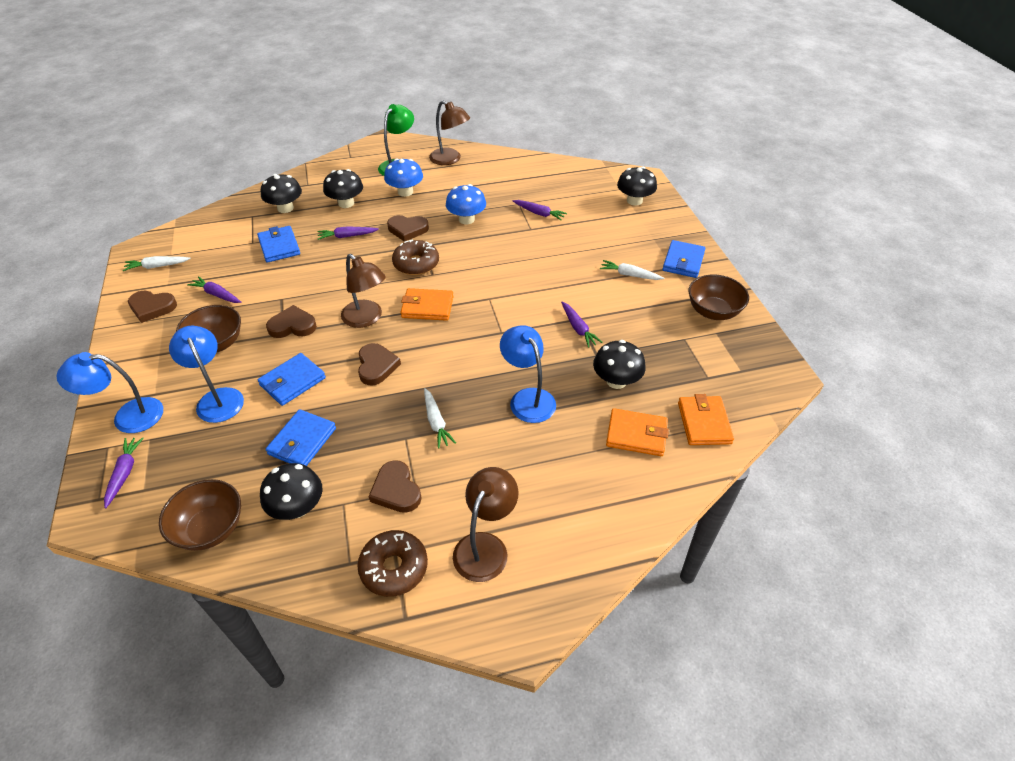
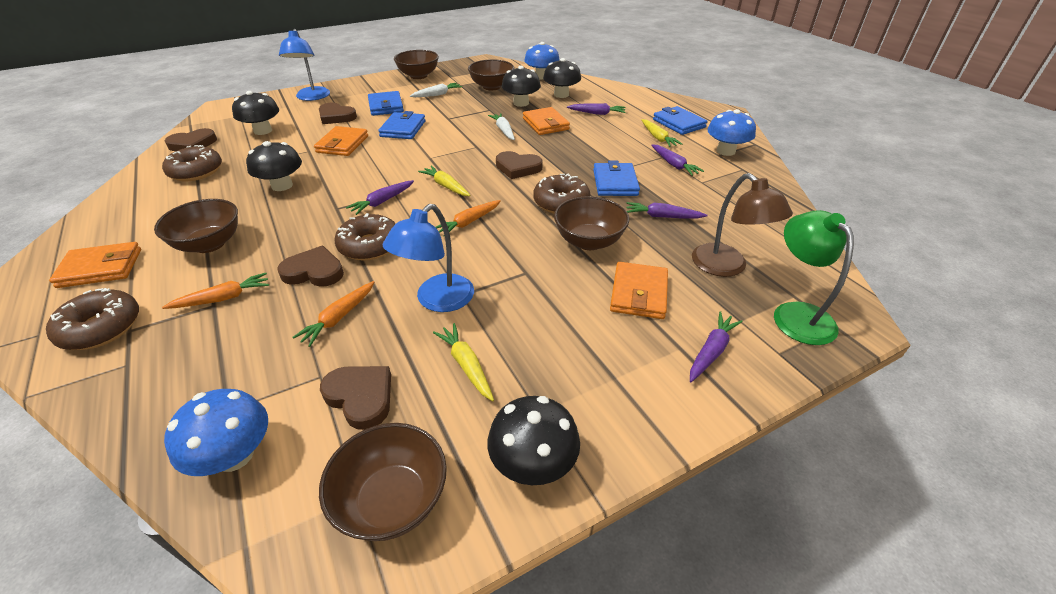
blue lamp: 3 -> 2
blue mushroom: 2 -> 3
brown bowl: 3 -> 5
brown donut: 2 -> 4
brown lamp: 3 -> 1
orange carrot: 0 -> 3
orange wallet: 3 -> 4
white carrot: 3 -> 2
yellow carrot: 0 -> 3

